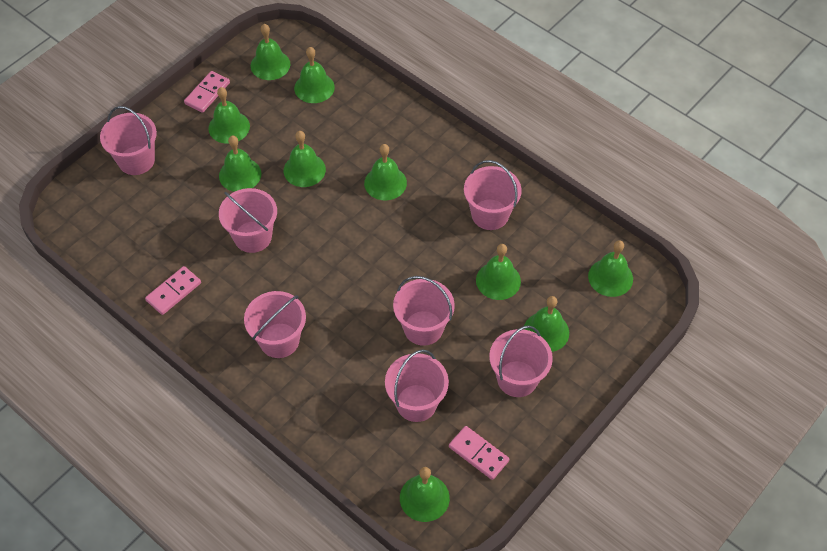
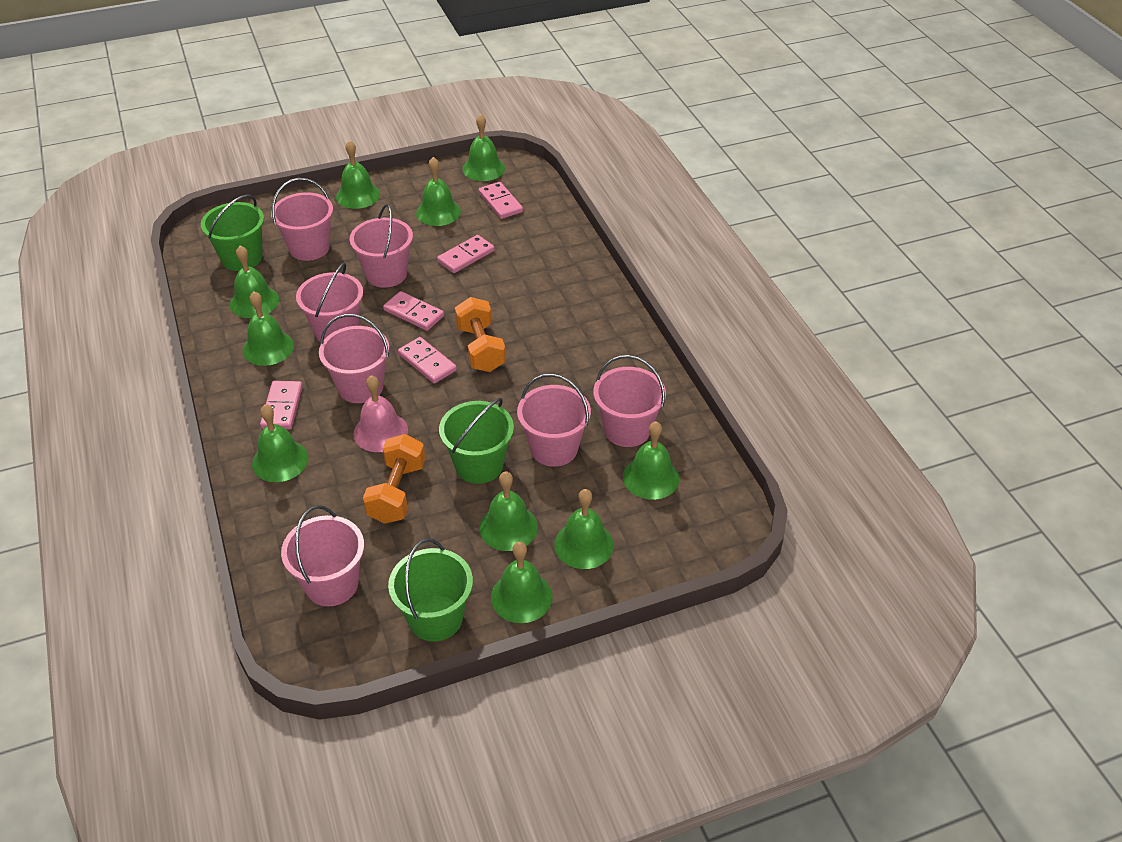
green bucket: 0 -> 3
orange dumbbell: 0 -> 2
pink bell: 0 -> 1
pink domino: 3 -> 5

